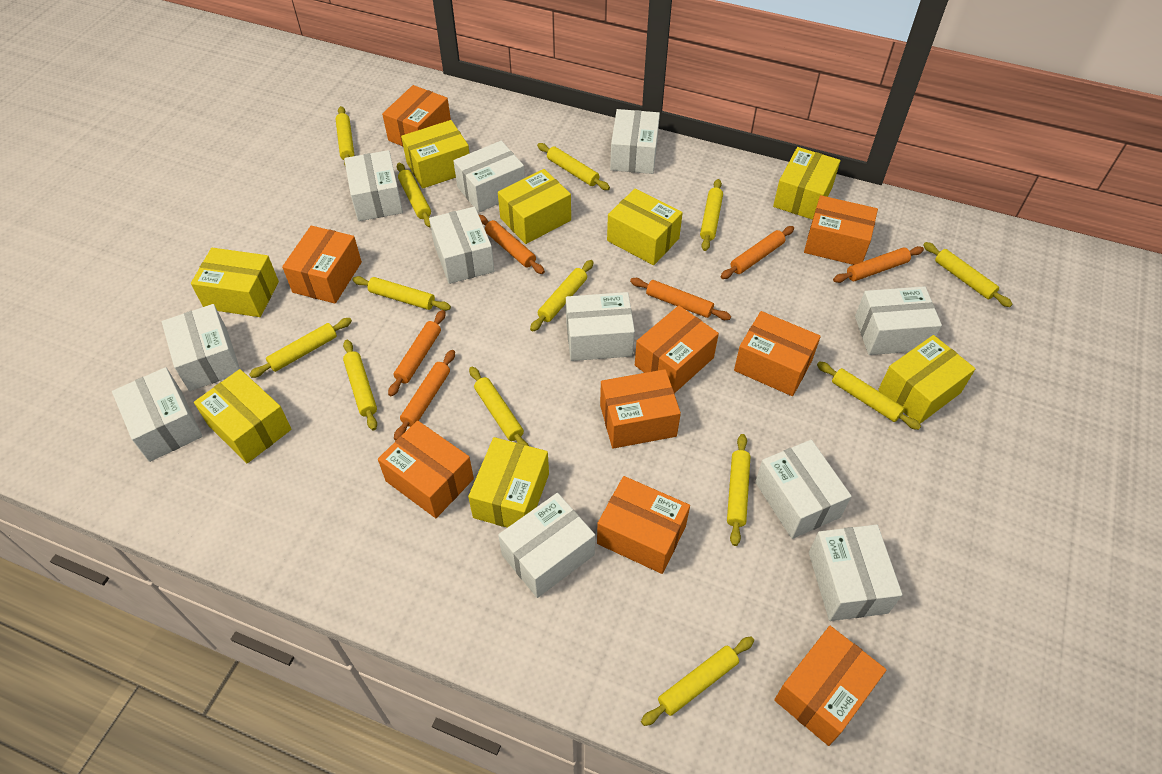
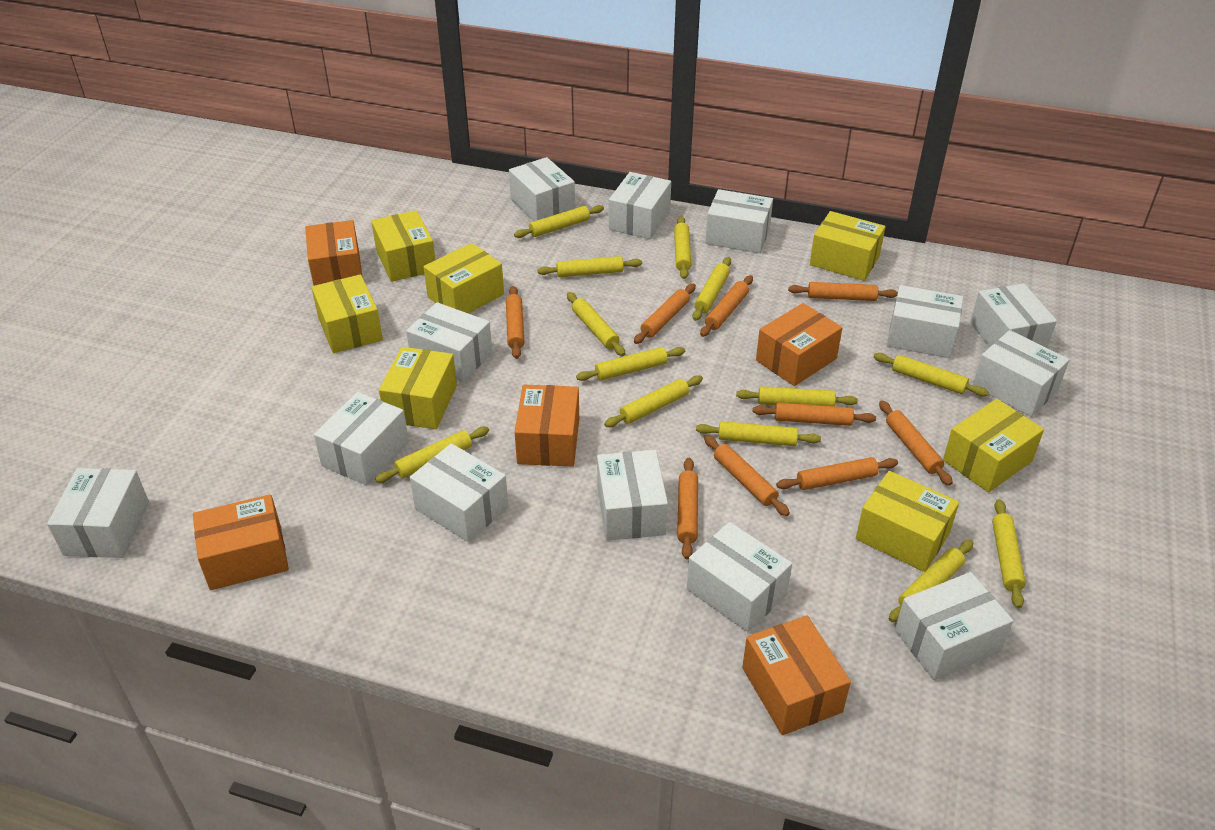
orange box: 9 -> 5
orange rolling pin: 6 -> 9
white box: 11 -> 13
yellow box: 8 -> 7

